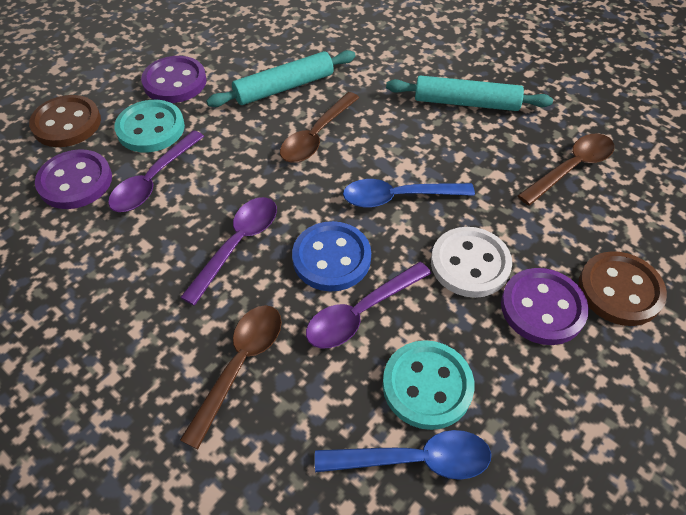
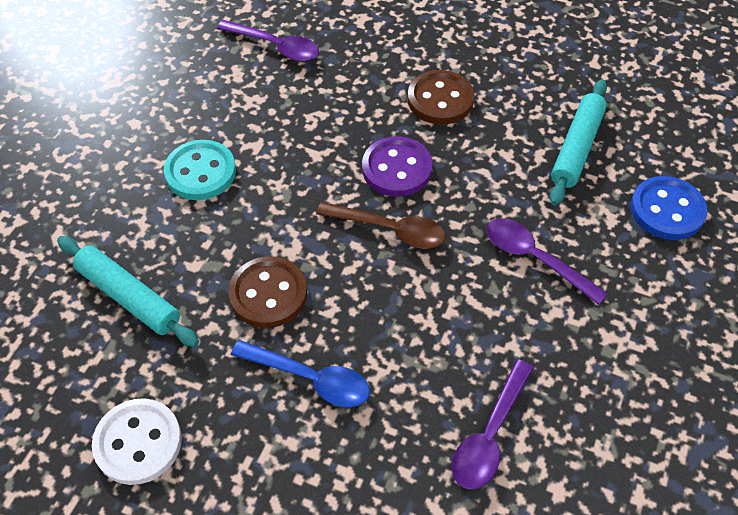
blue spoon: 2 -> 1
brown spoon: 3 -> 1
purple button: 3 -> 1
turquoise button: 2 -> 1

